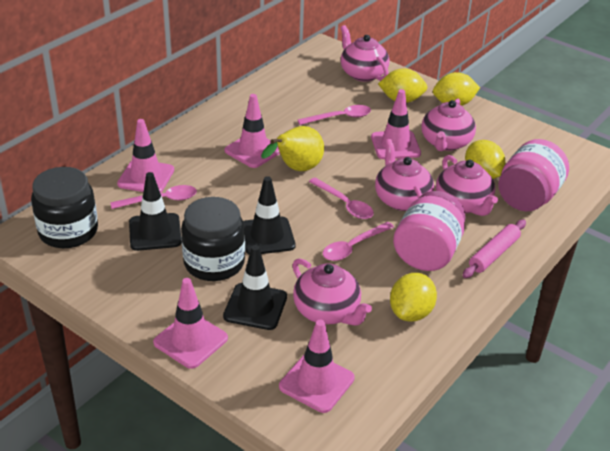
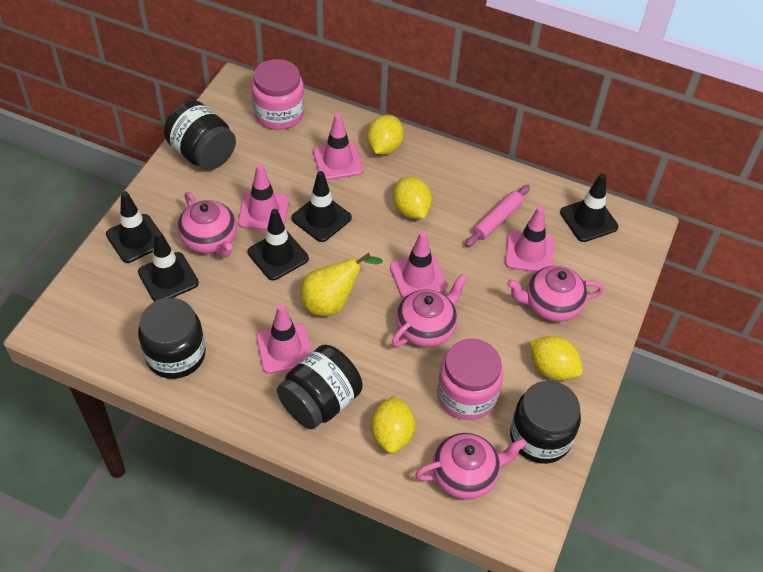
black jar: 2 -> 4
black traffic cone: 3 -> 5
pink spoon: 4 -> 0
pink teapot: 5 -> 4

